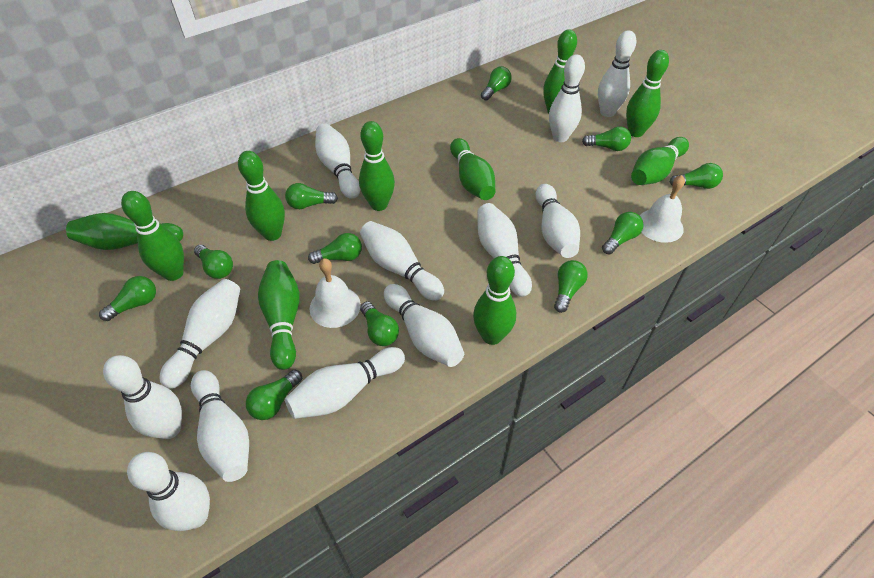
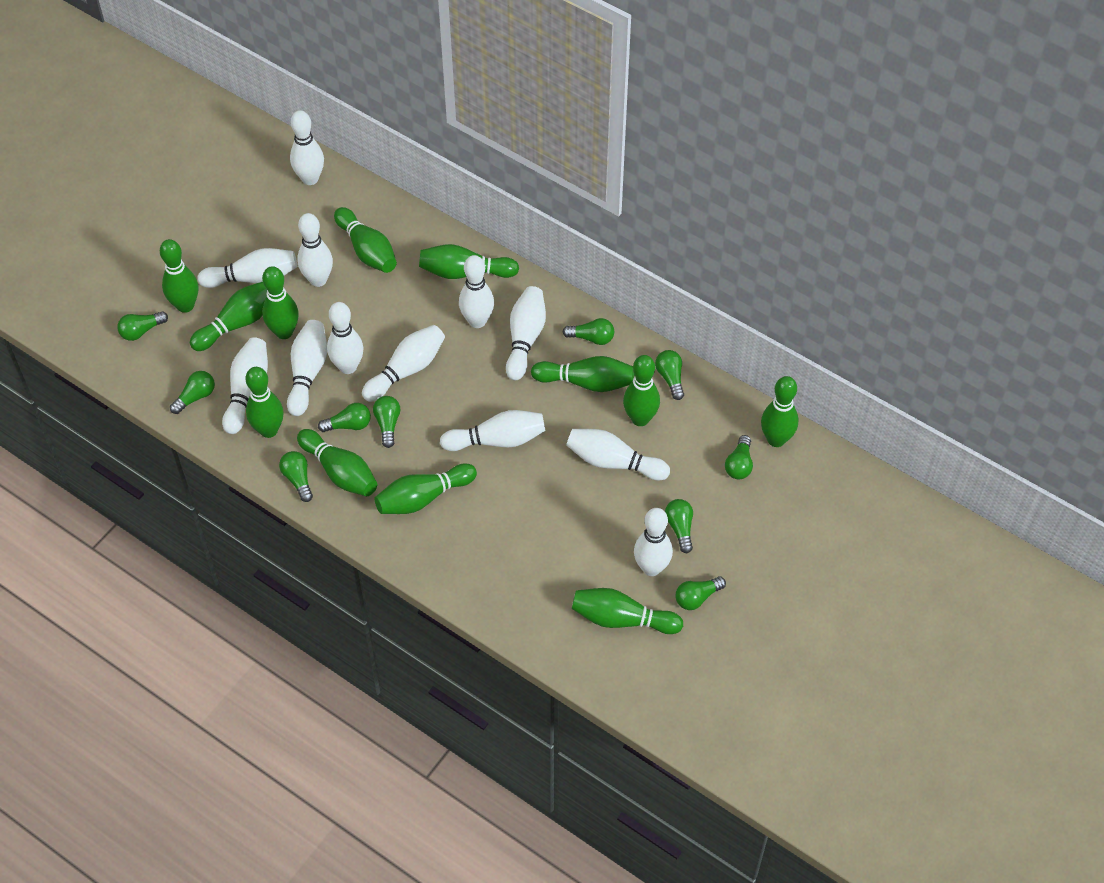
green bowling pin: 10 -> 12
green light bulb: 11 -> 10
white bell: 2 -> 0

